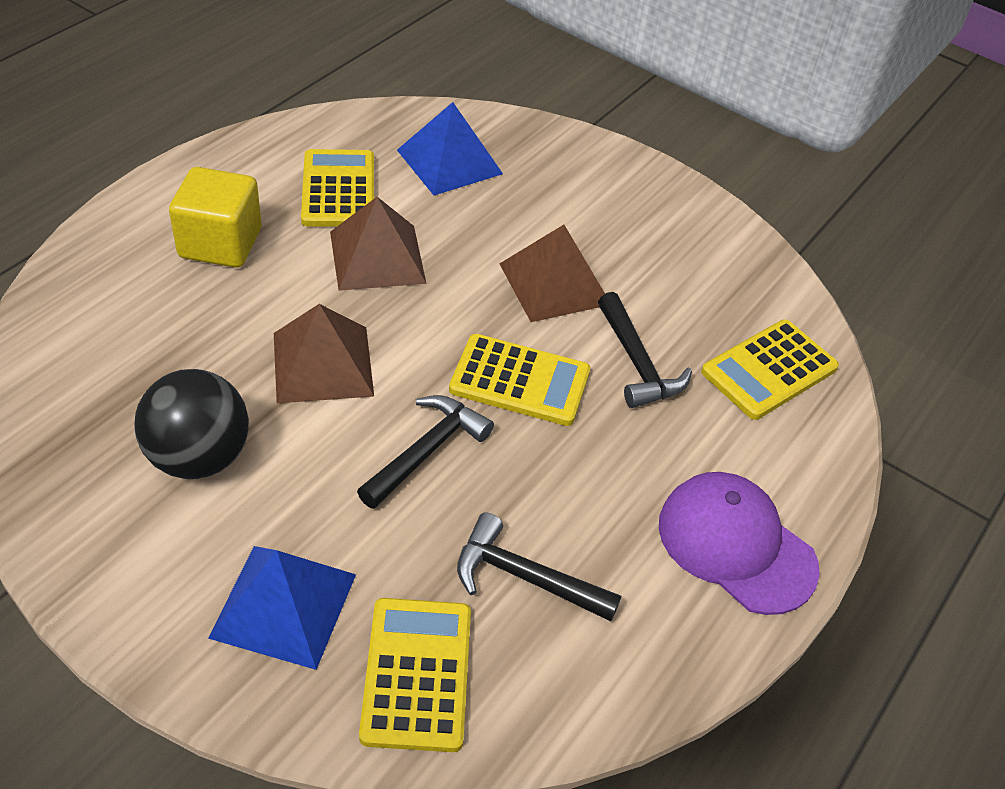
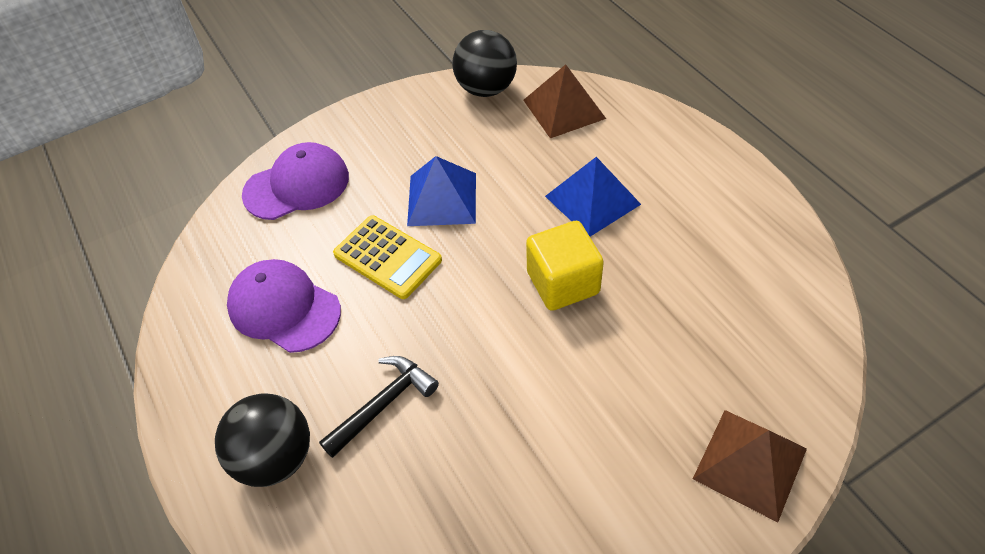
black ball: 1 -> 2
black hammer: 3 -> 1
brown pyramid: 3 -> 2
purple cap: 1 -> 2
yellow calculator: 4 -> 1

